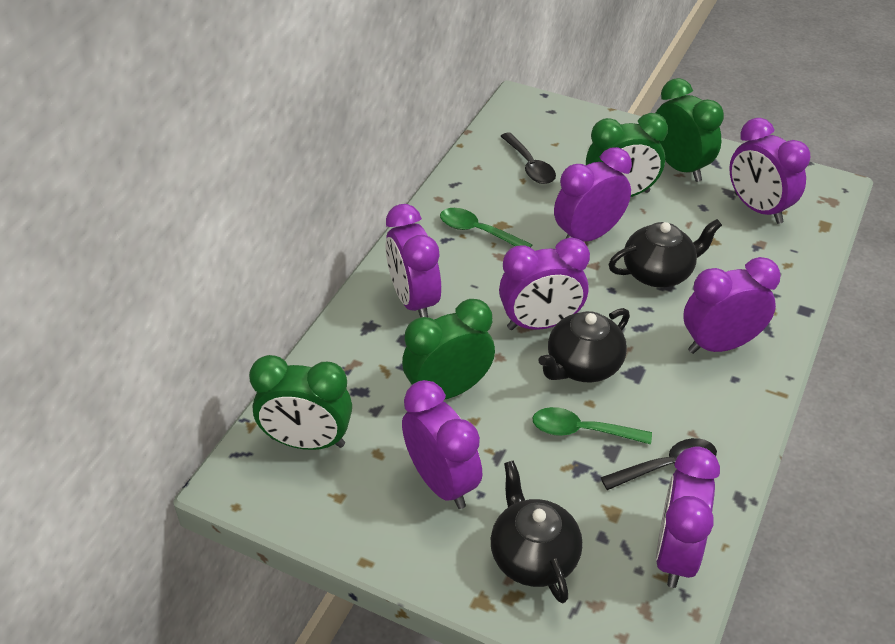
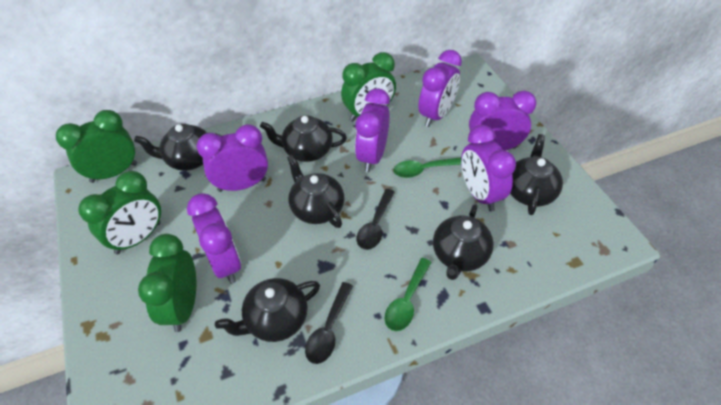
black teapot: 3 -> 6
purple clock: 7 -> 6

